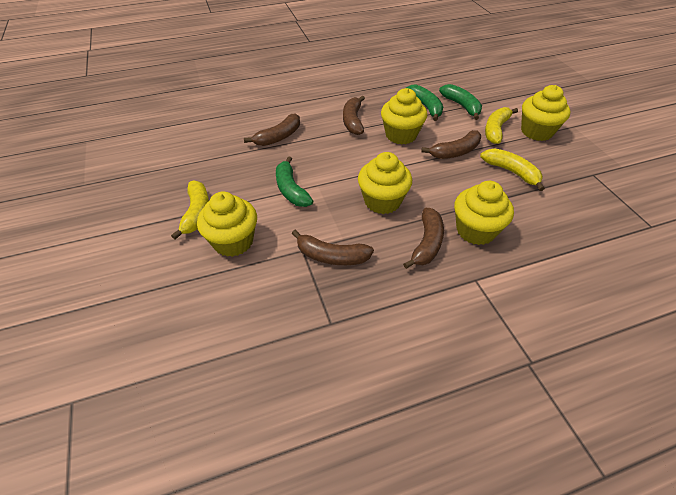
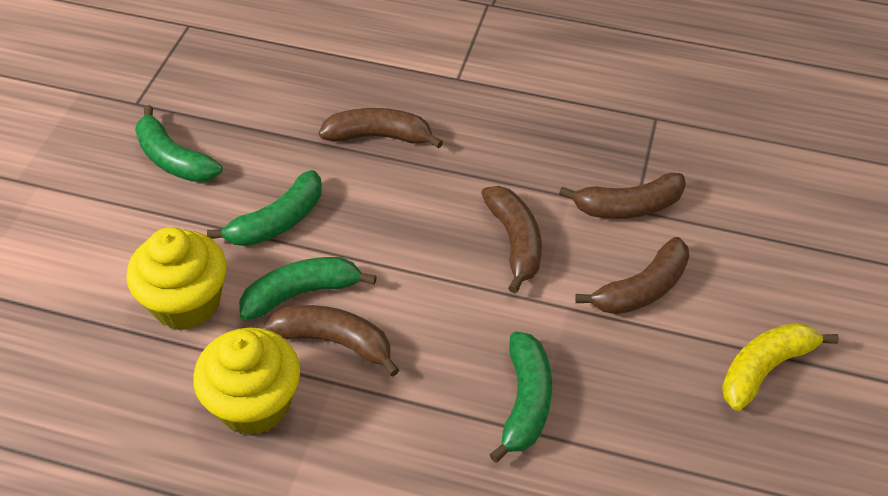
green banana: 3 -> 4
yellow banana: 3 -> 1
yellow cupcake: 5 -> 2

